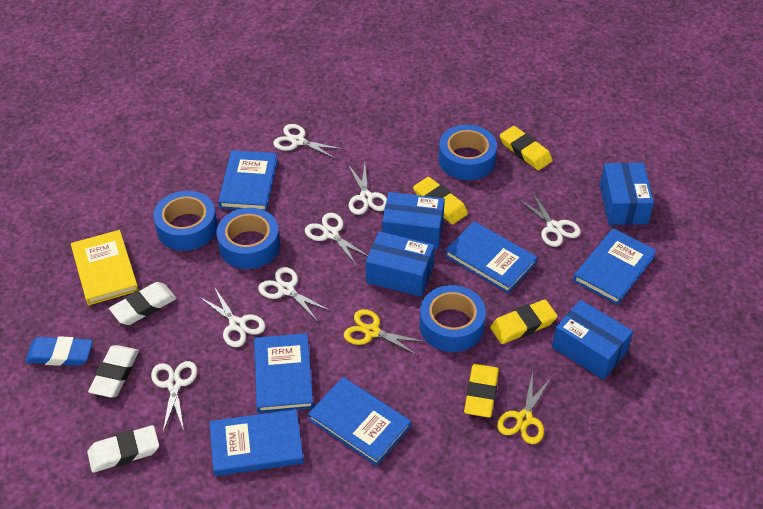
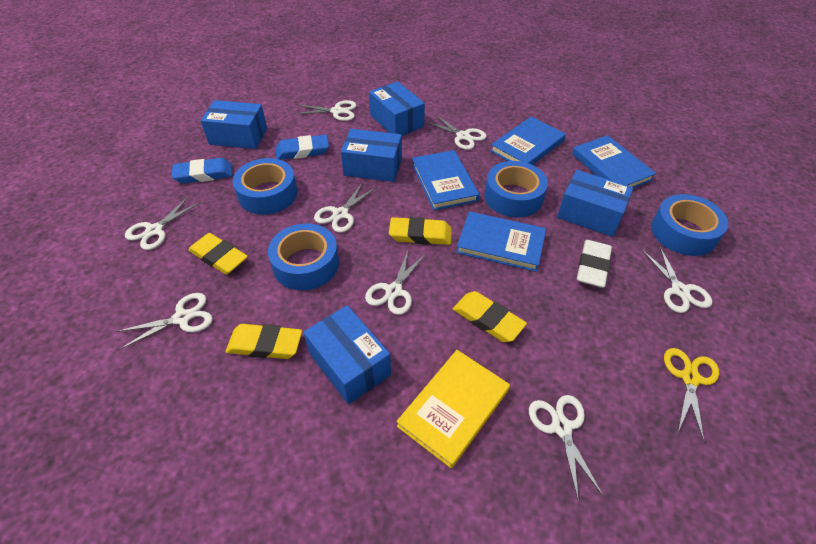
blue book: 6 -> 4
blue box: 4 -> 5
blue eraser: 1 -> 2
white eraser: 3 -> 1
white scissors: 7 -> 8
yellow scissors: 2 -> 1

